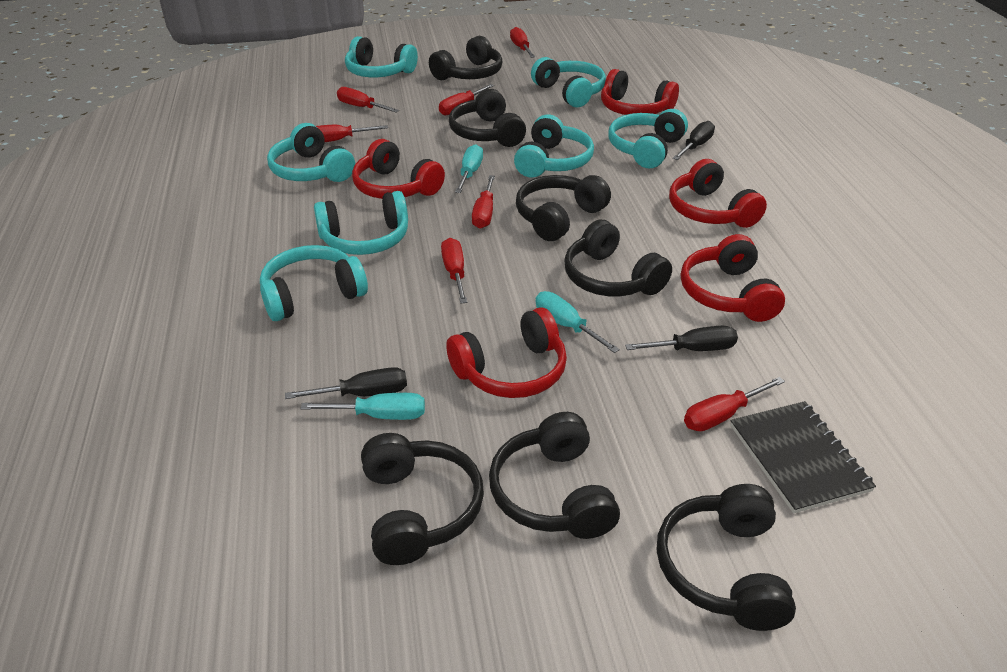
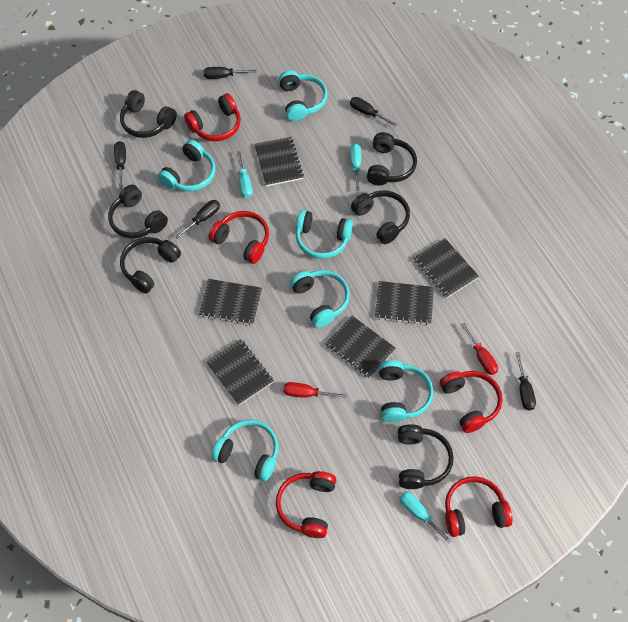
black headphones: 7 -> 6
black notebook: 1 -> 6
black screwdriver: 3 -> 5
red screwdriver: 7 -> 2
turquoise headphones: 7 -> 6

